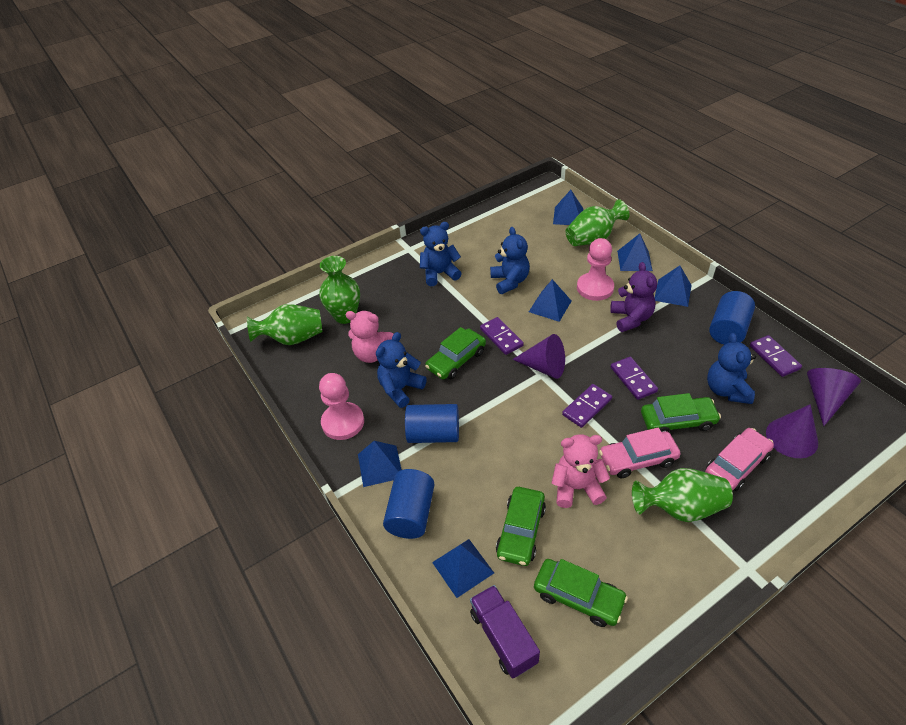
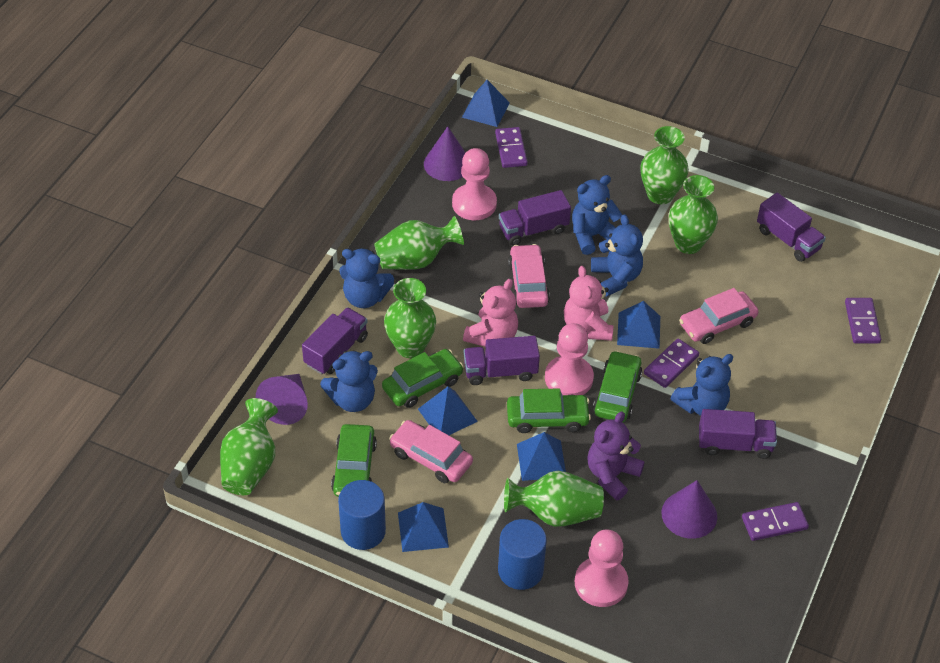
blue cylinder: 3 -> 2
blue pyramid: 6 -> 5
blue teddy bear: 4 -> 5
green vase: 4 -> 6
pink car: 2 -> 3
pink pawn: 2 -> 3
purple truck: 1 -> 5

